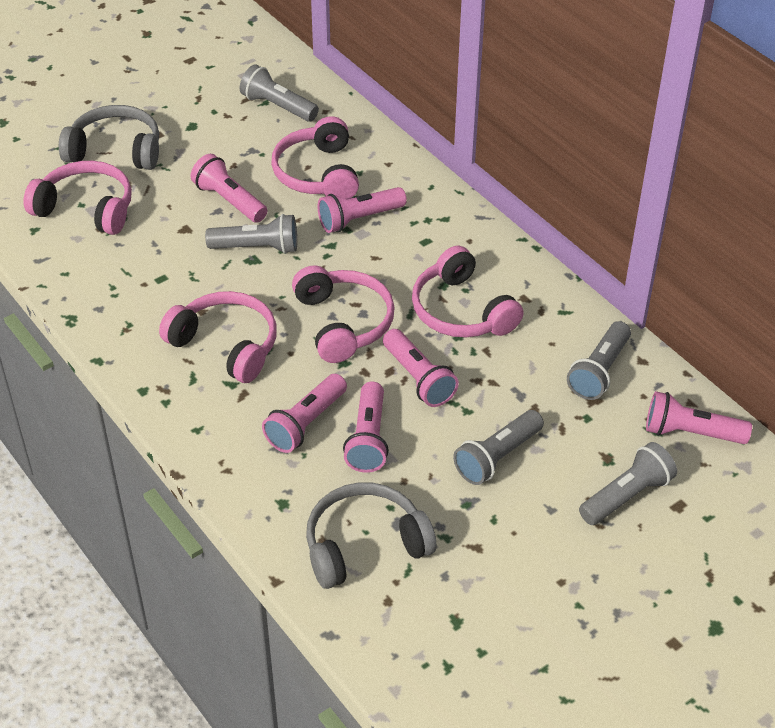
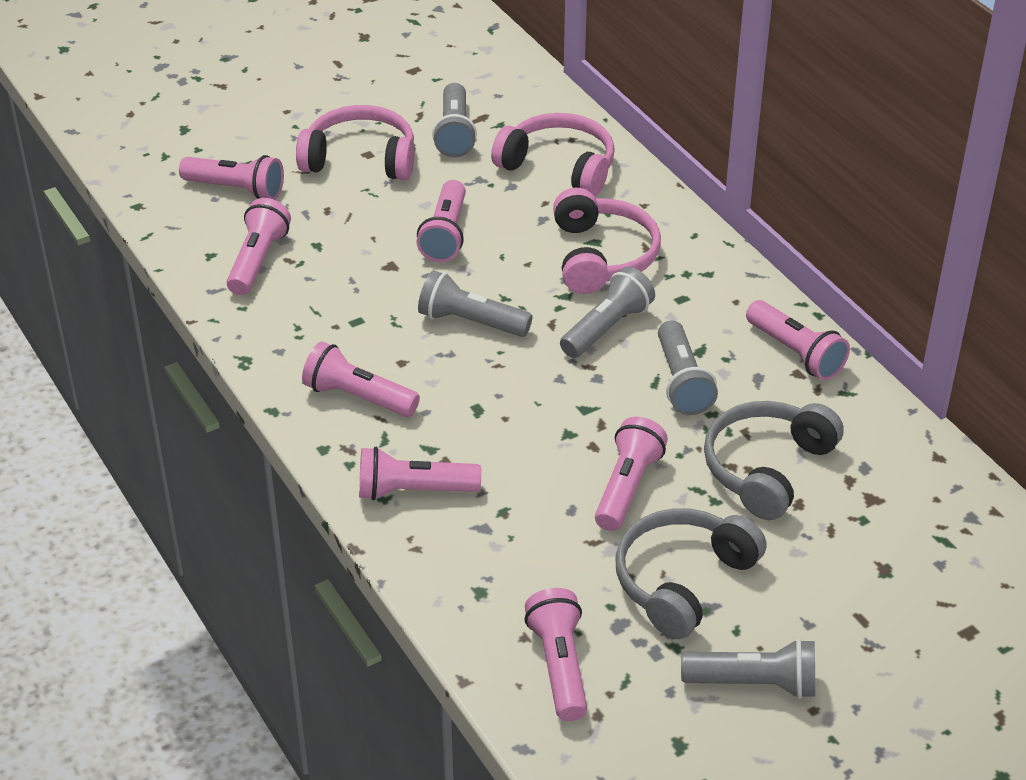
pink flashlight: 6 -> 8
pink headphones: 5 -> 3

